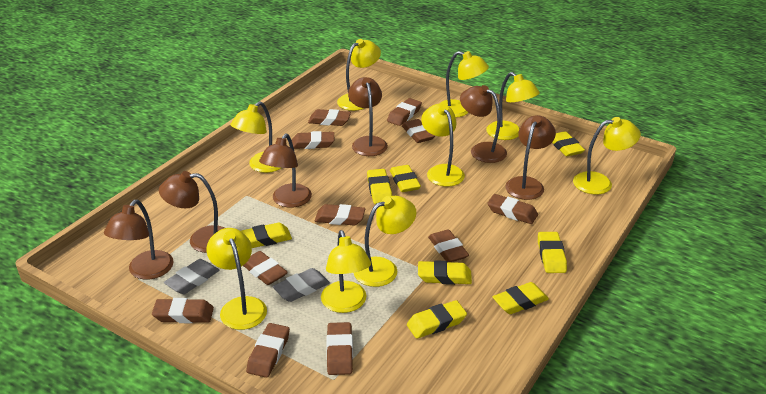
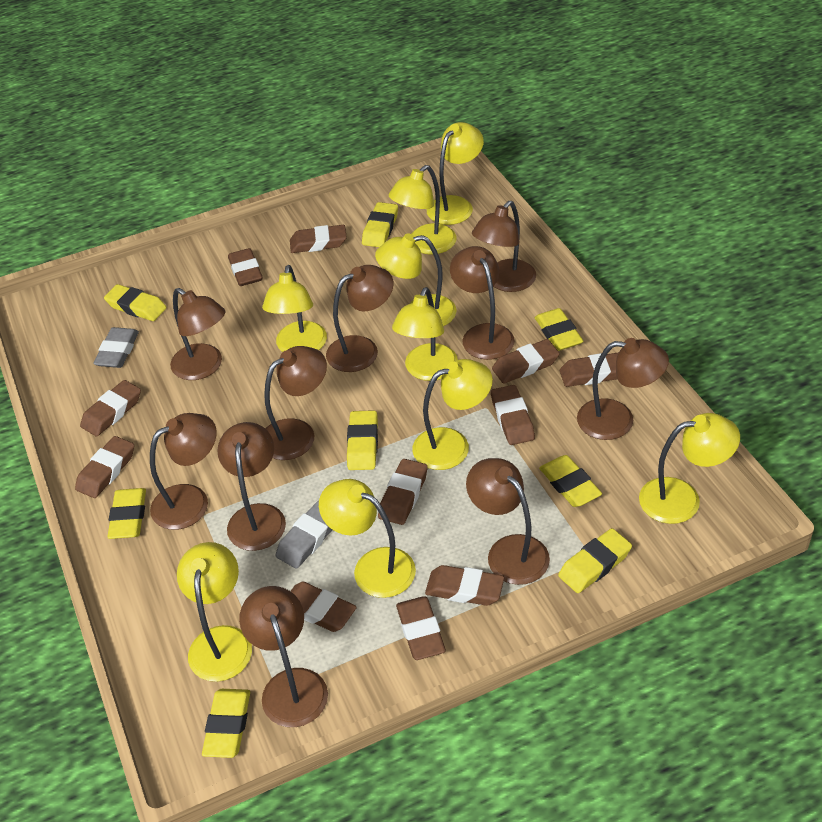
brown lamp: 6 -> 10

